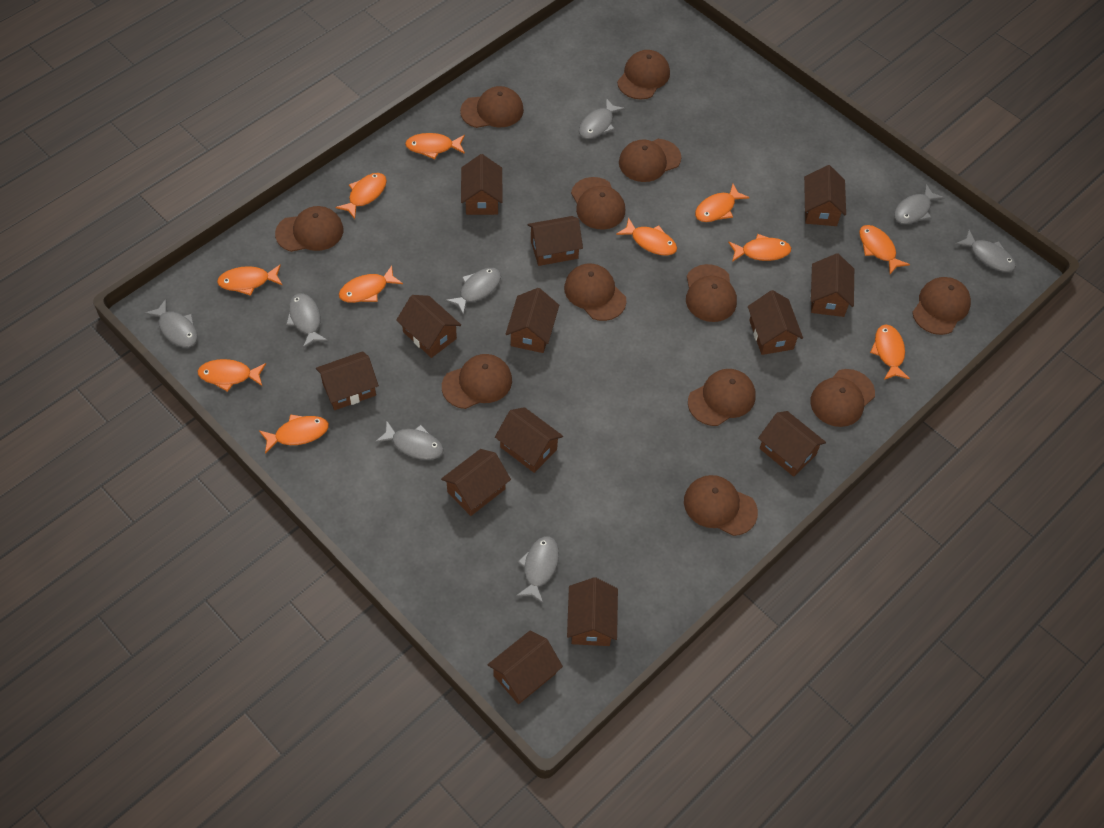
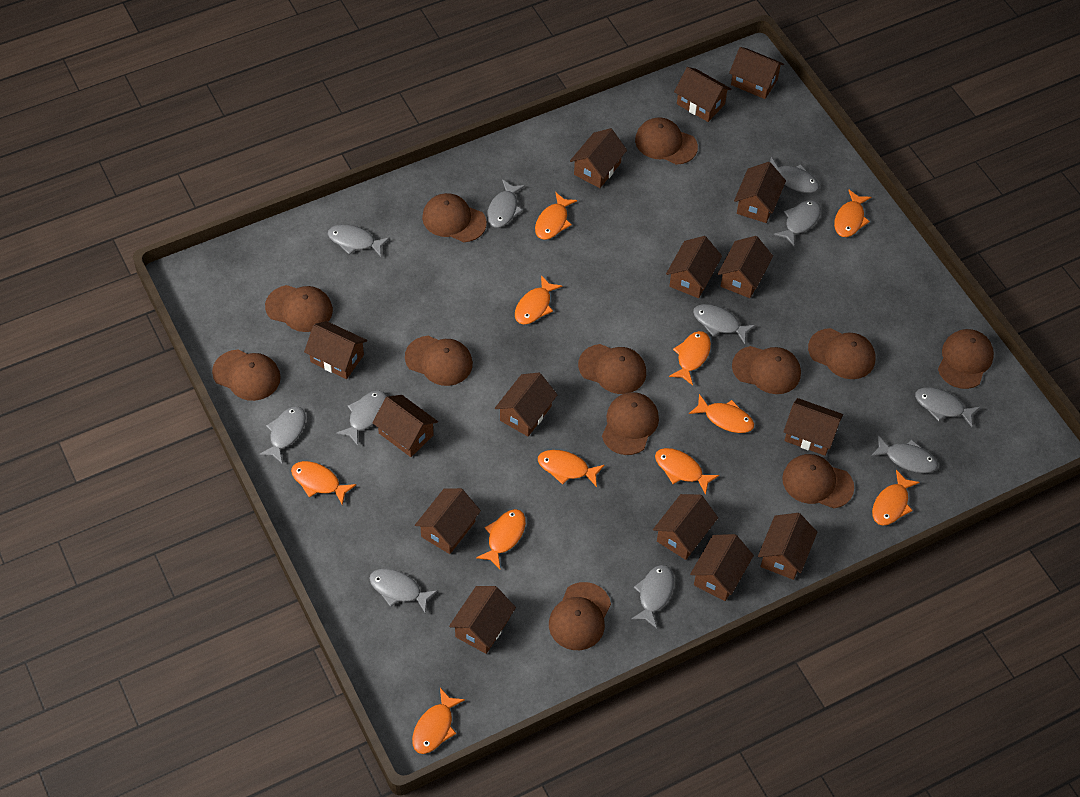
brown house: 13 -> 15
grey fish: 8 -> 11

